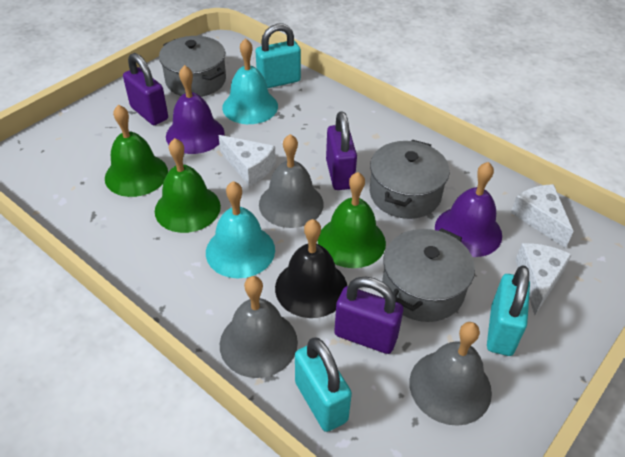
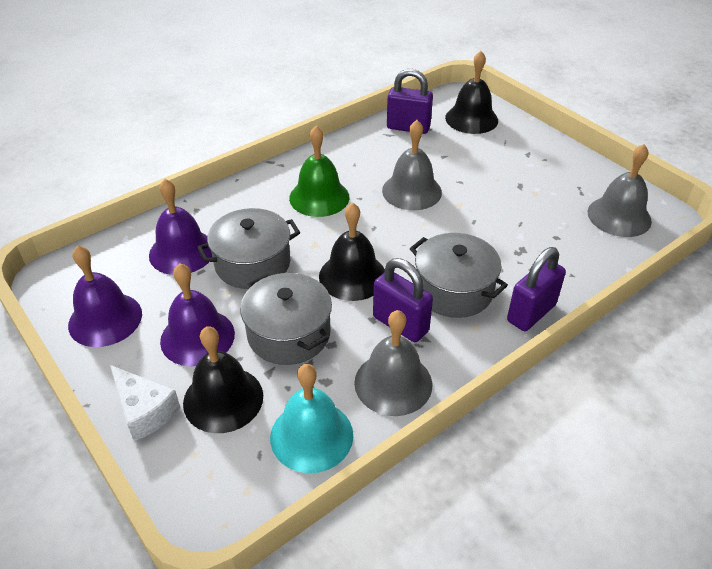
black bell: 1 -> 3
green bell: 3 -> 1
purple bell: 2 -> 3
turquoise bell: 2 -> 1
turquoise padlock: 3 -> 0
white cheese: 3 -> 1

